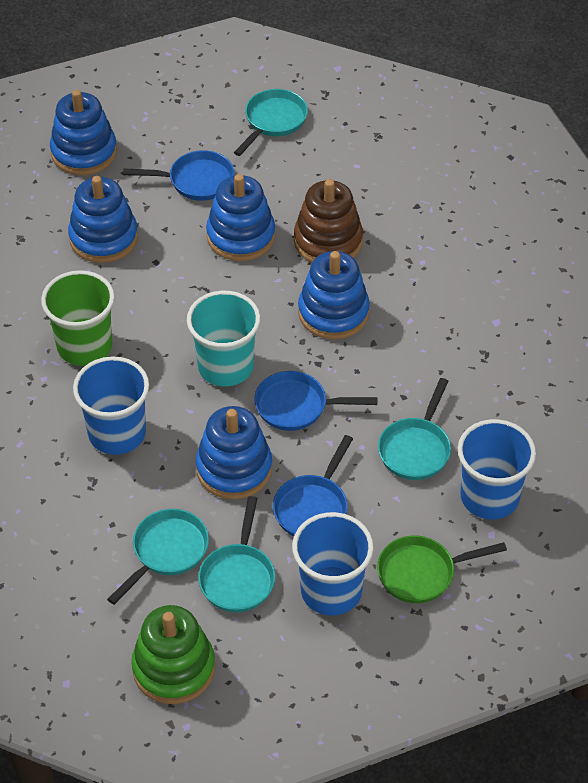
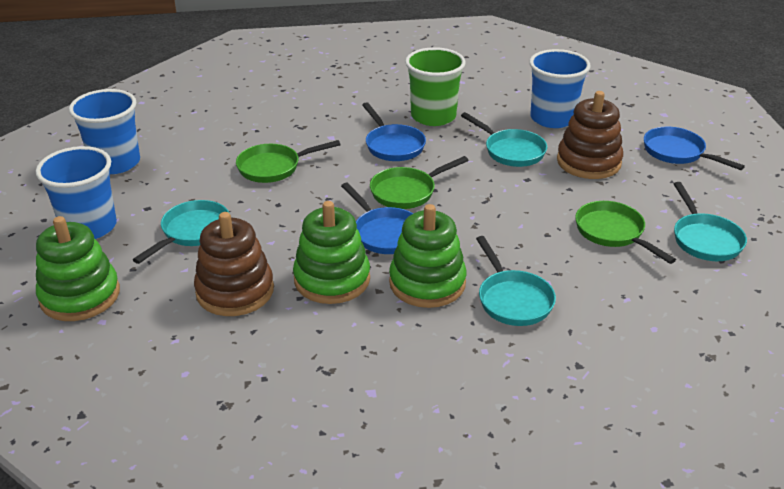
blue stacking toy: 5 -> 0
brown stacking toy: 1 -> 2
green pan: 1 -> 3
green stacking toy: 1 -> 3
turquoise cup: 1 -> 0

